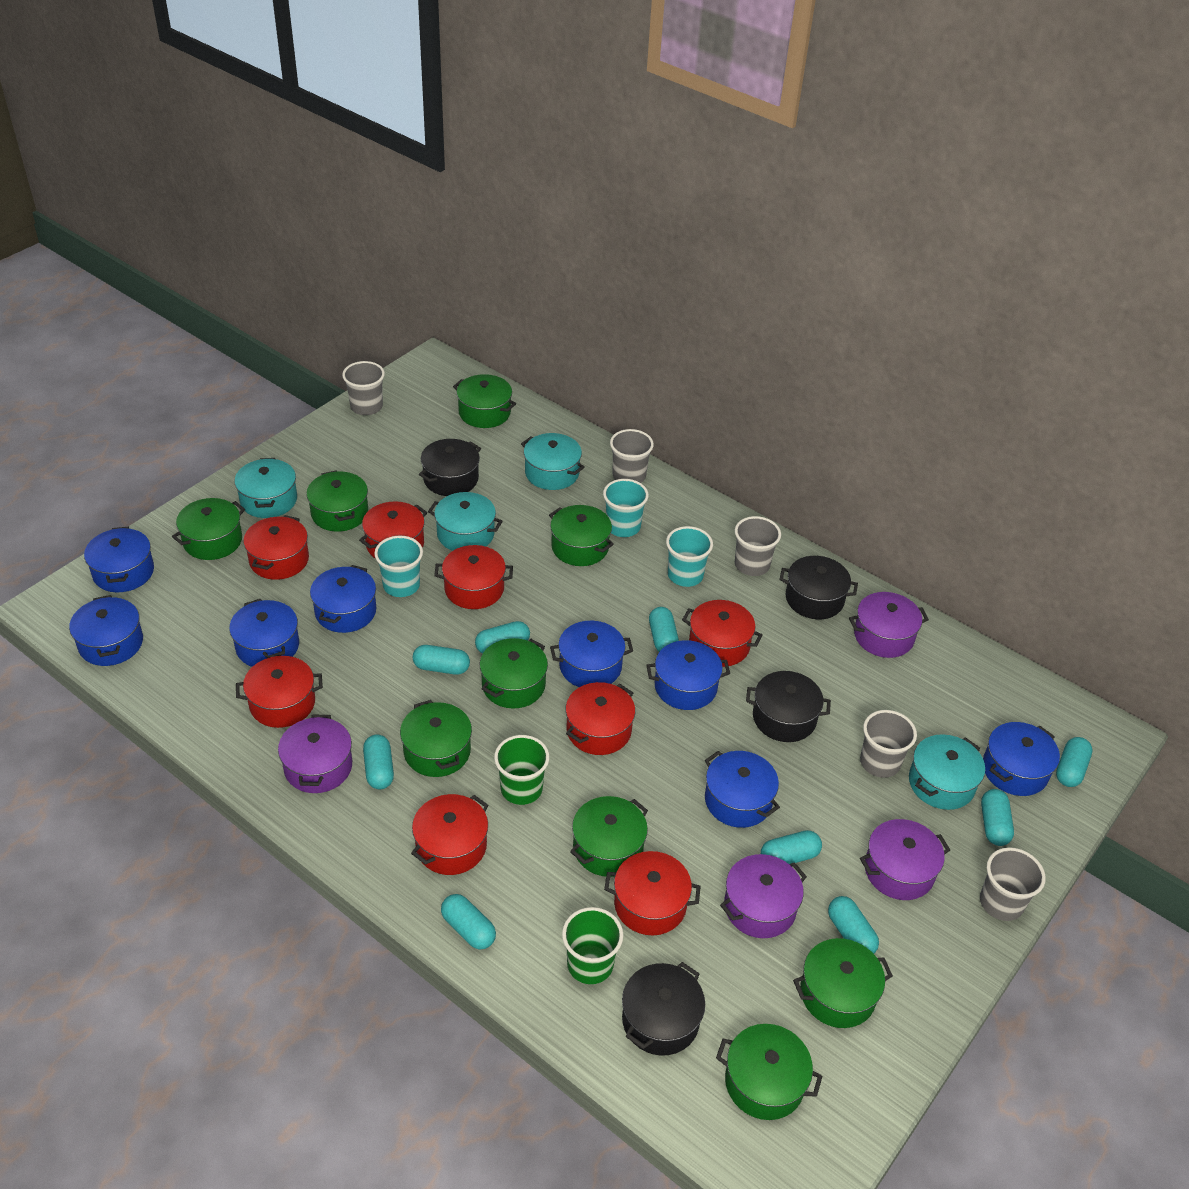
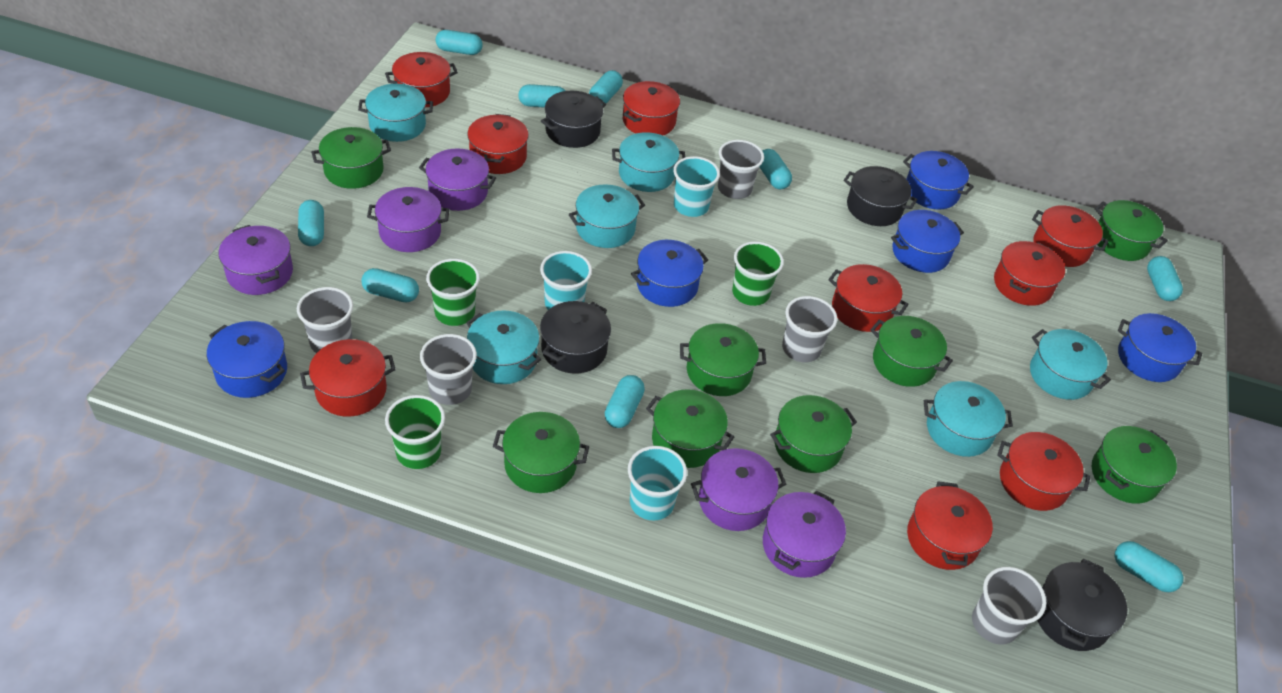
blue pot: 8 -> 5
green cup: 2 -> 3
green pot: 9 -> 8
purple pot: 4 -> 5
red pot: 8 -> 9
turquoise pot: 4 -> 6

